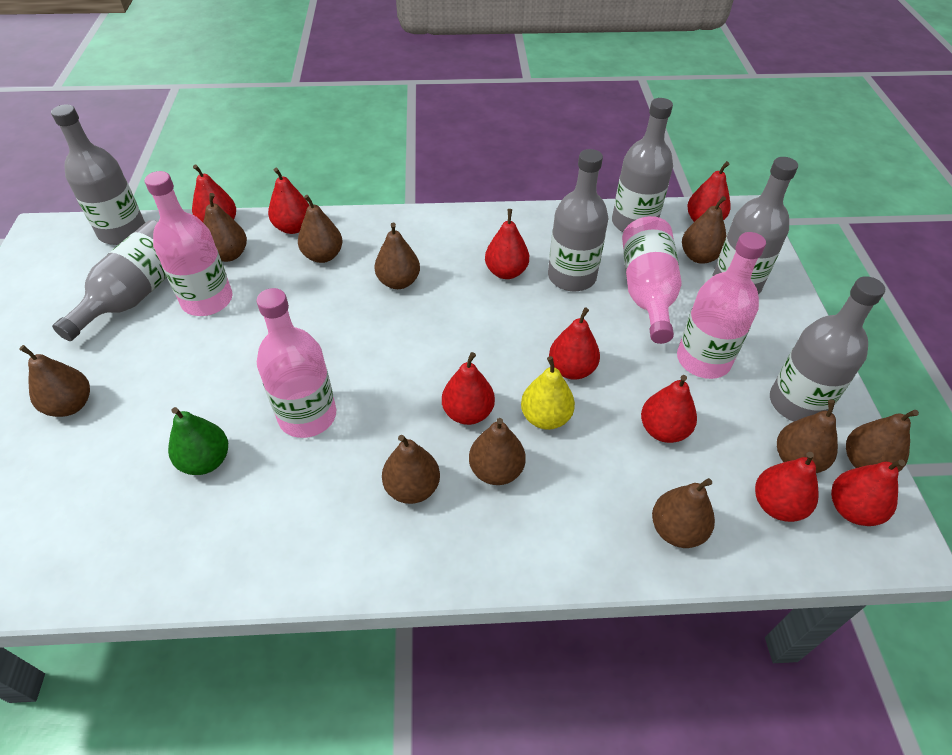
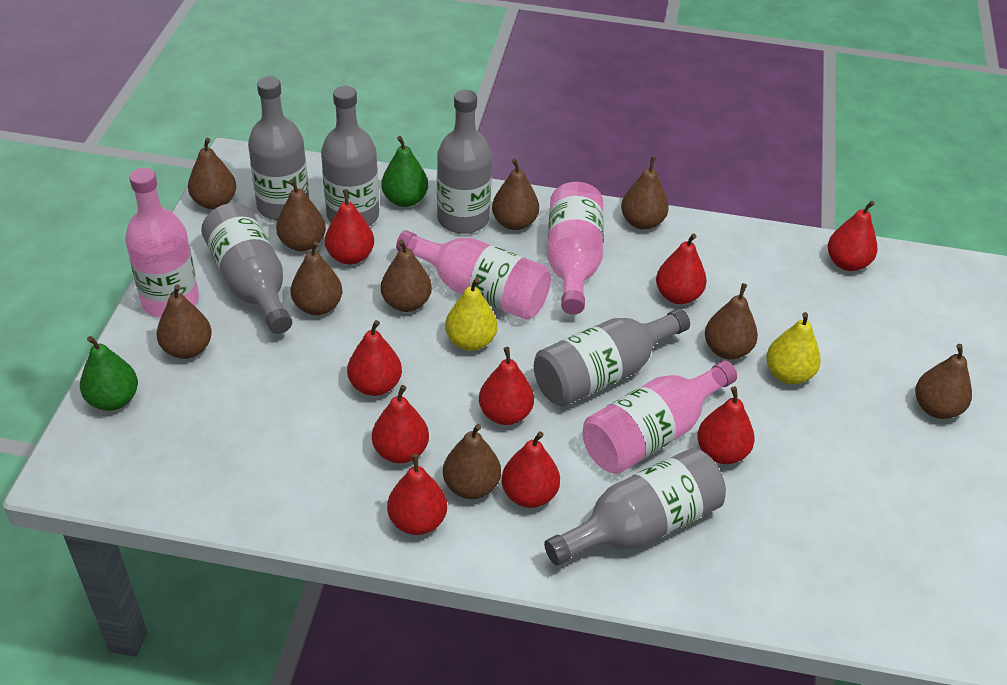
green pear: 1 -> 2
yellow pear: 1 -> 2

